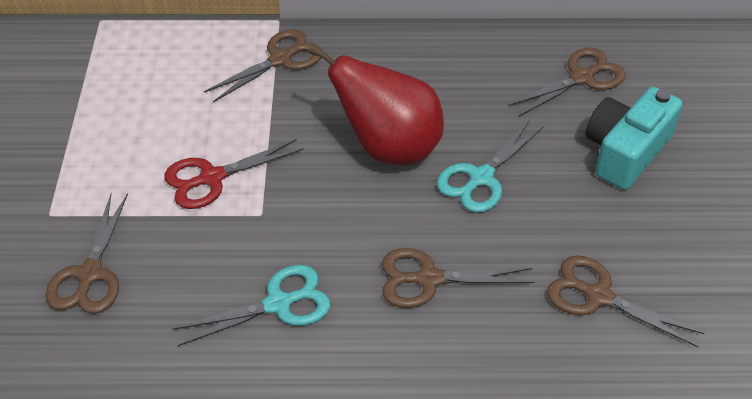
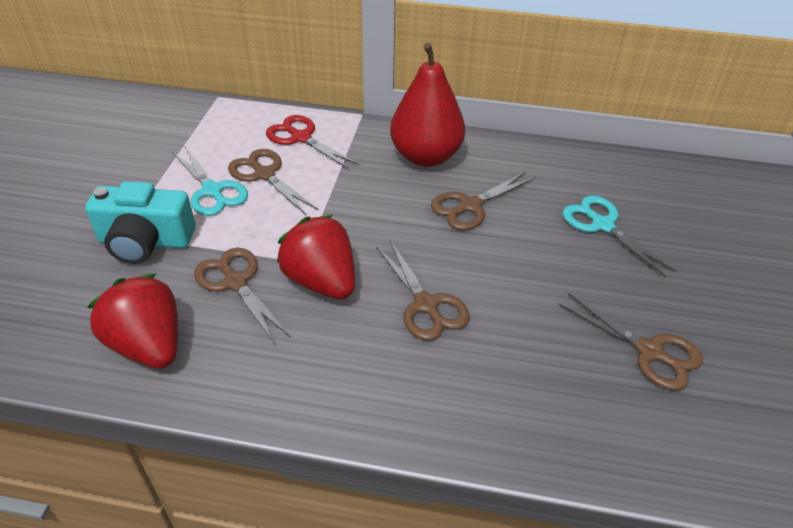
red strawberry: 0 -> 2

